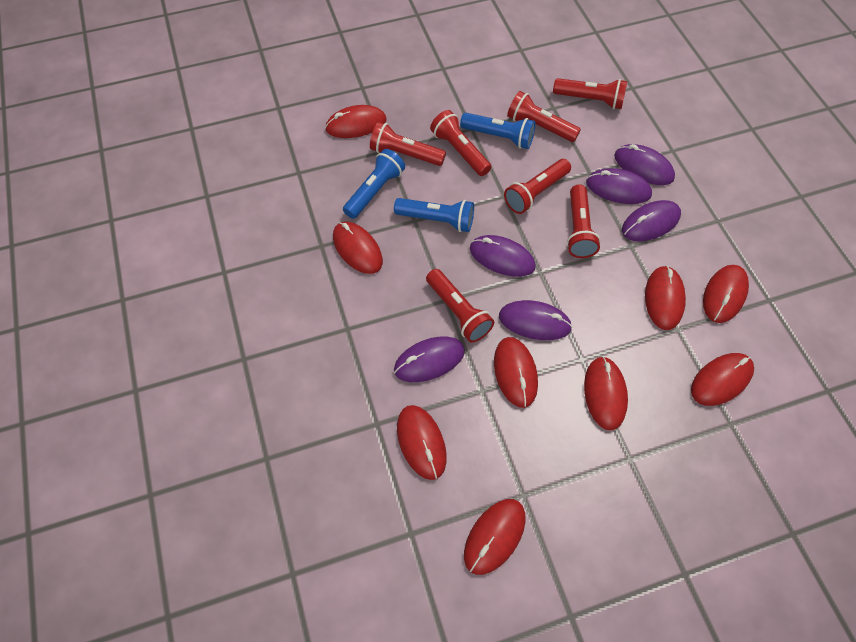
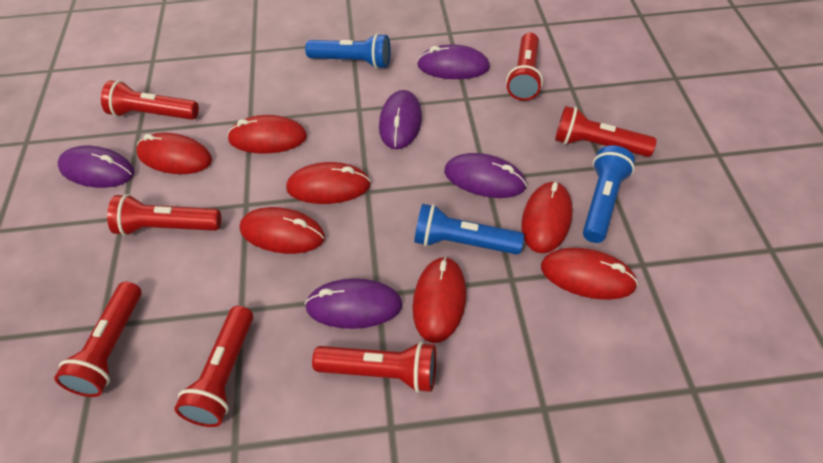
purple mouse: 6 -> 5
red mouse: 9 -> 7

